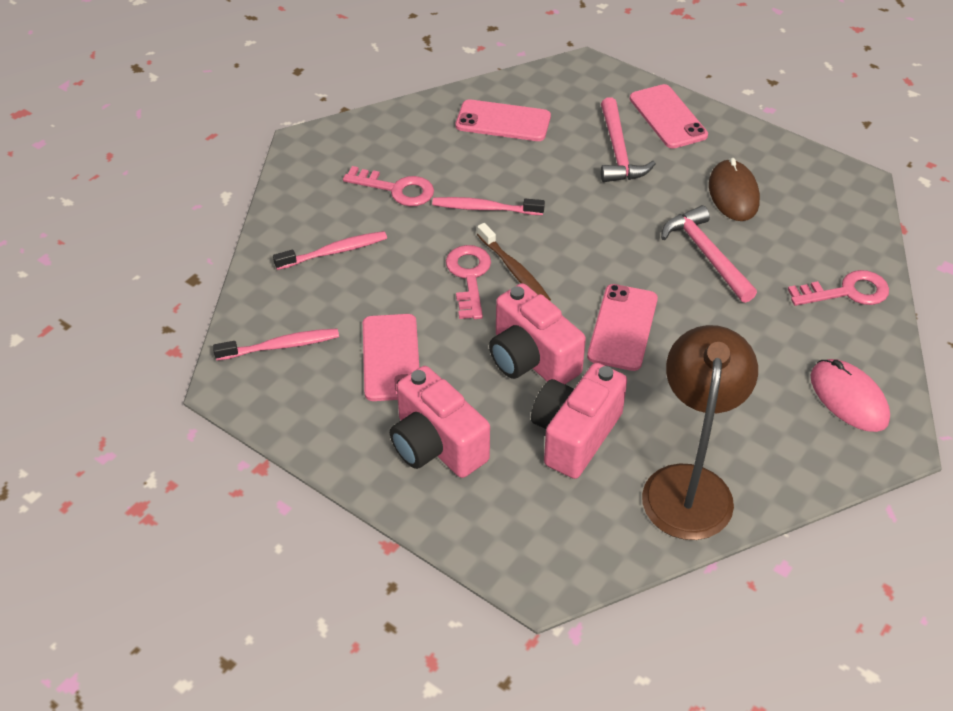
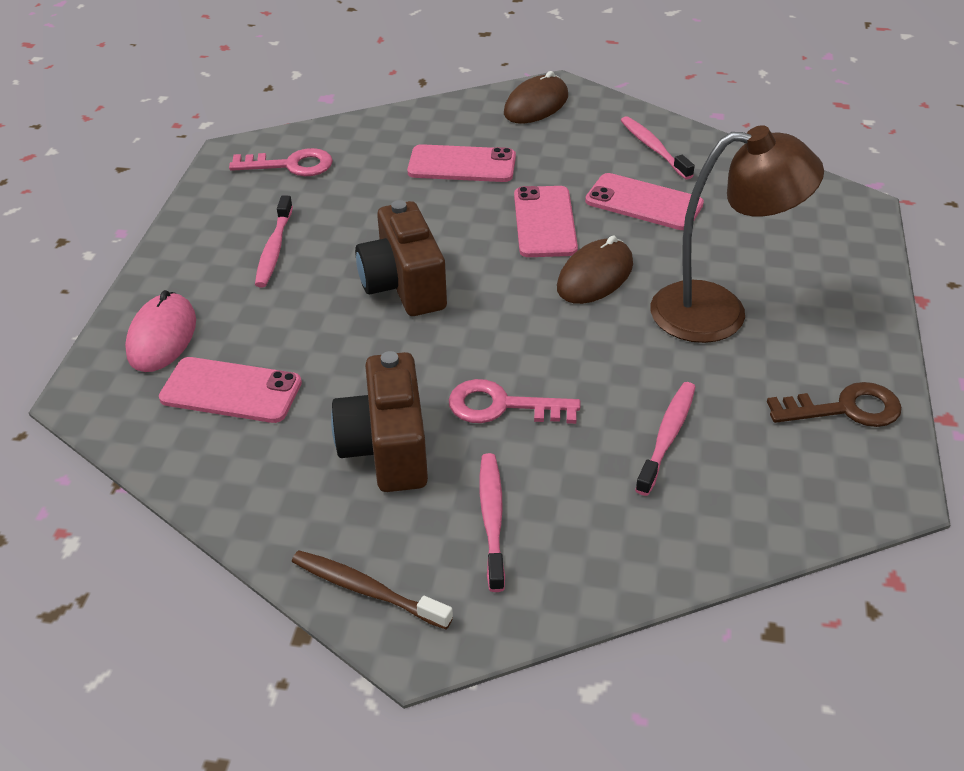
brown camera: 0 -> 2
brown key: 0 -> 1
brown mouse: 1 -> 2
pink camera: 3 -> 0
pink hammer: 2 -> 0
pink key: 3 -> 2
pink toothbrush: 3 -> 4

